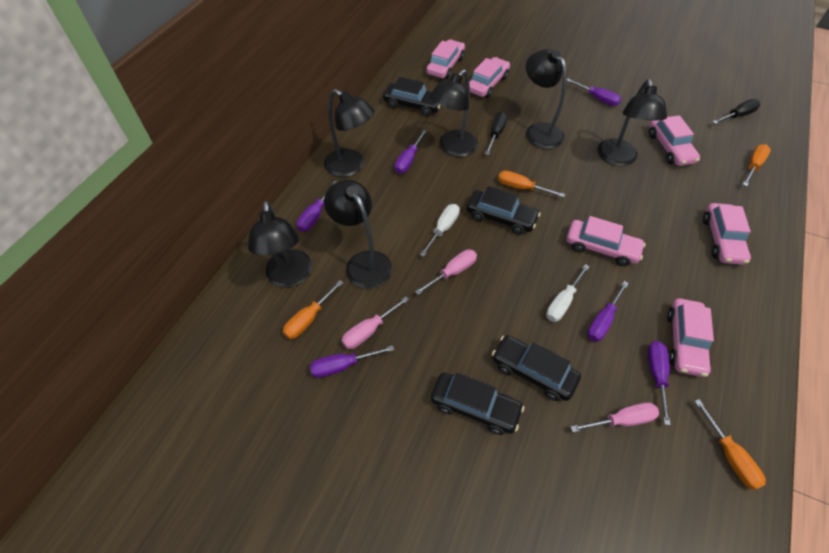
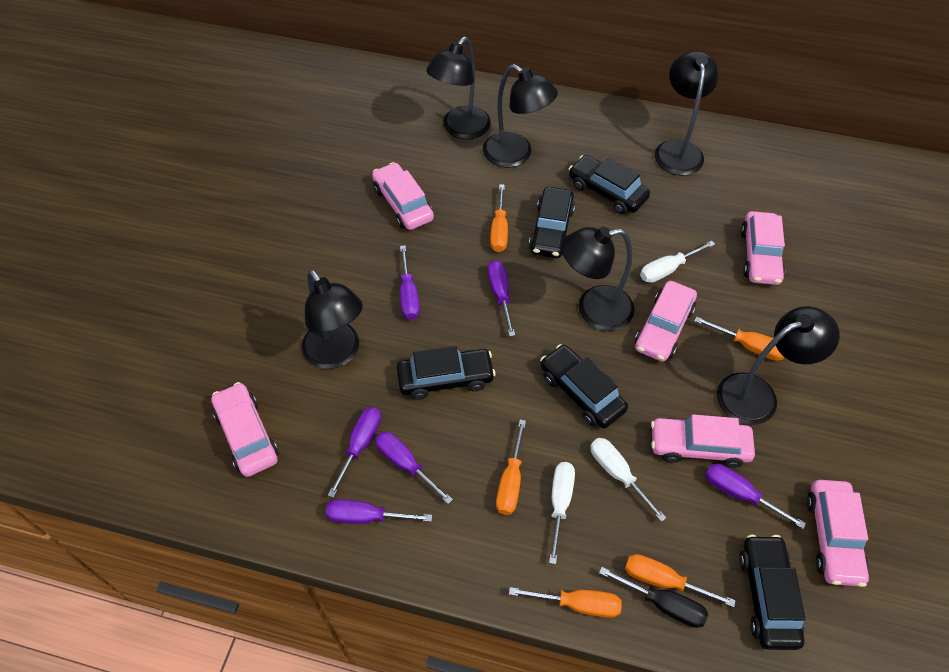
black car: 4 -> 5
black screwdriver: 2 -> 1
orange screwdriver: 4 -> 5
pink screwdriver: 3 -> 0
white screwdriver: 2 -> 3

